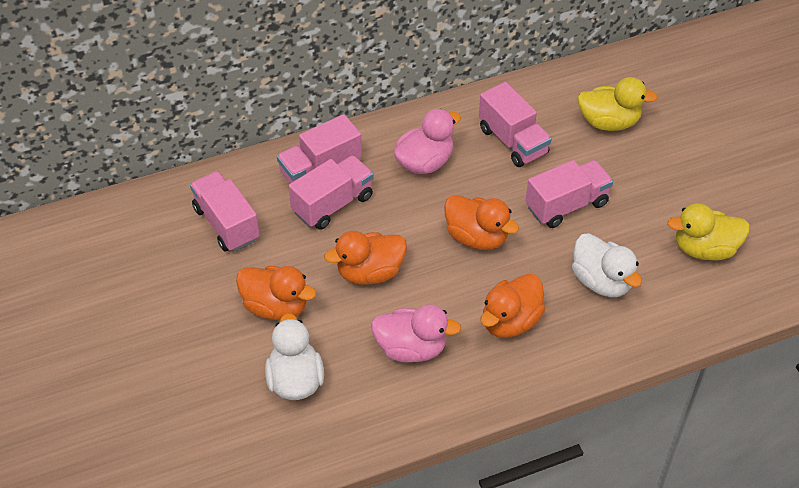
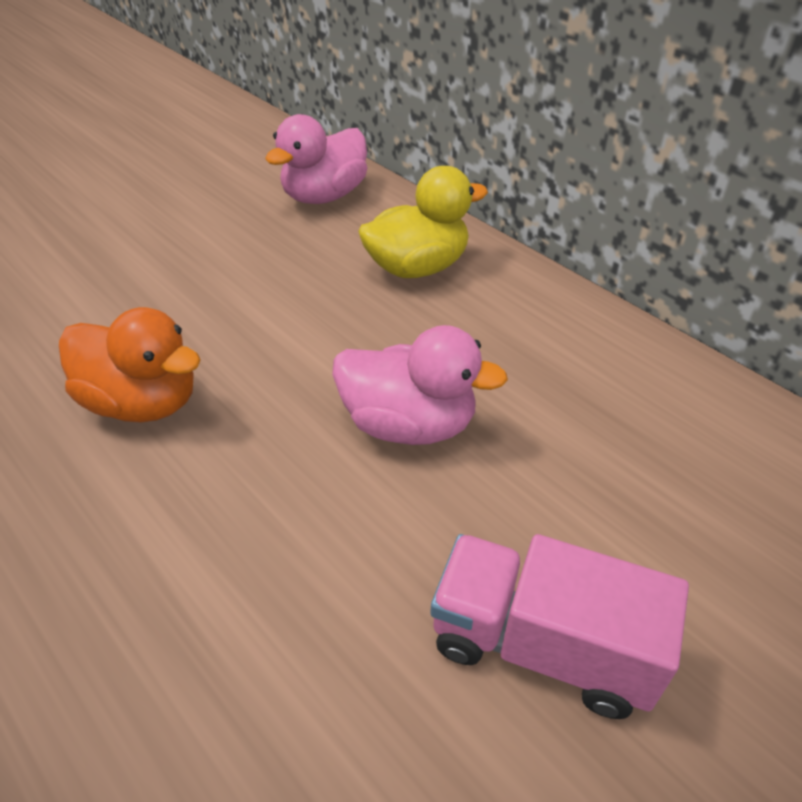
orange duck: 4 -> 1
pink truck: 5 -> 1
white duck: 2 -> 0
yellow duck: 2 -> 1

